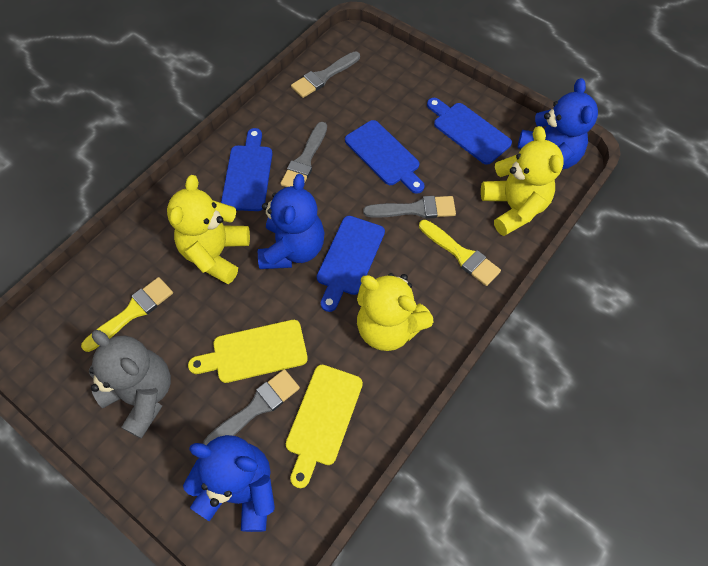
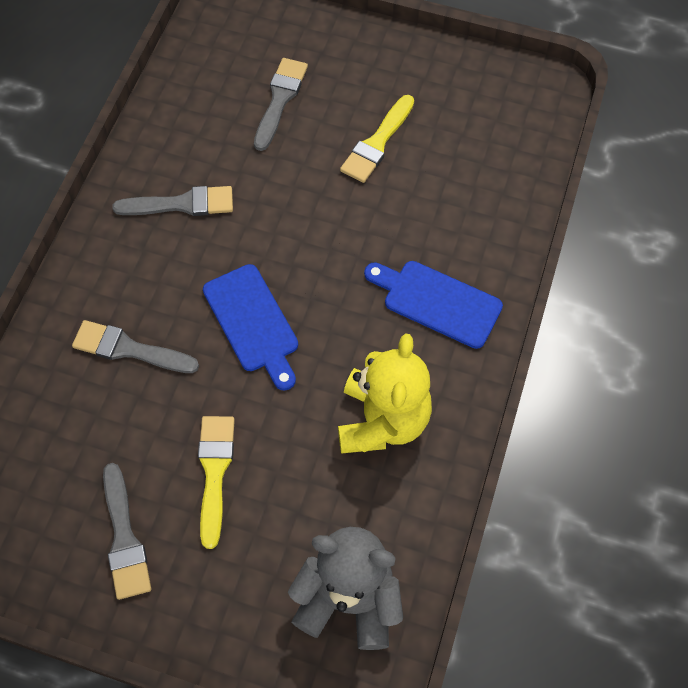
blue cutting board: 4 -> 2
blue teddy bear: 3 -> 0
yellow cutting board: 2 -> 0
yellow teddy bear: 3 -> 1

